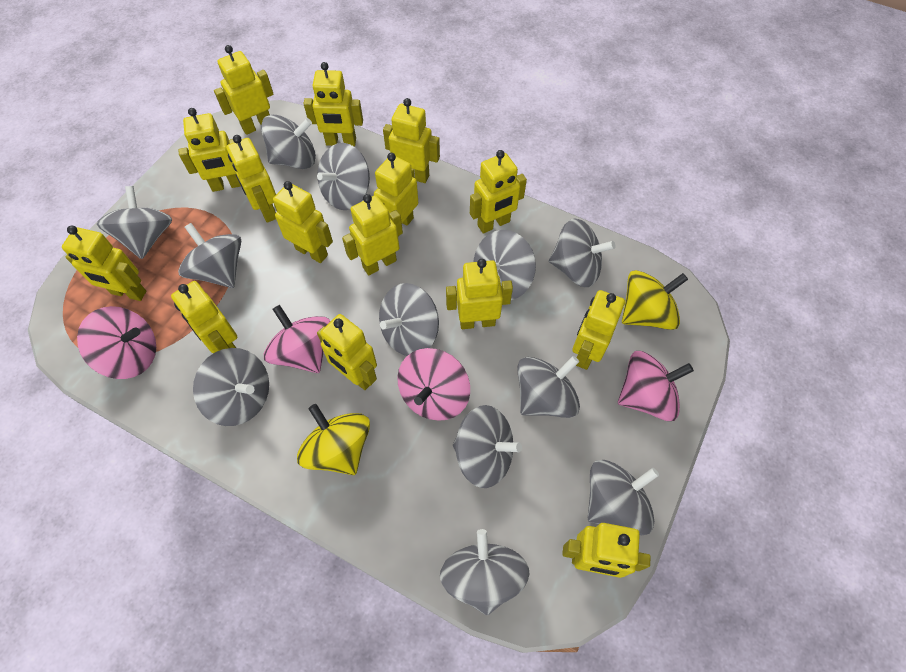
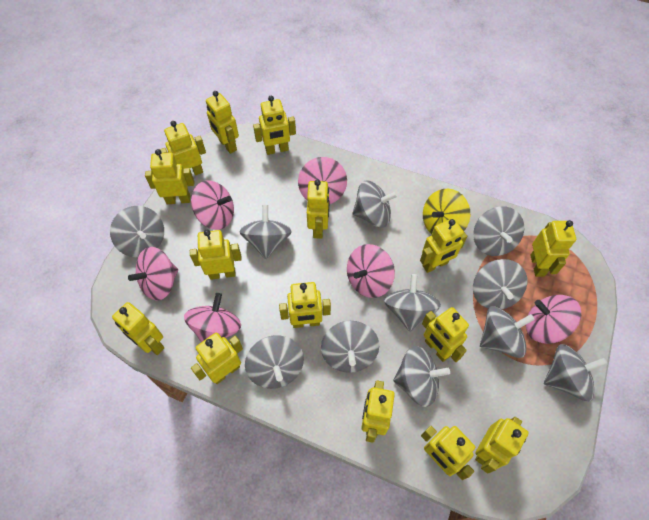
grey spinning top: 12 -> 11
pink spinning top: 4 -> 6
yellow spinning top: 2 -> 1

